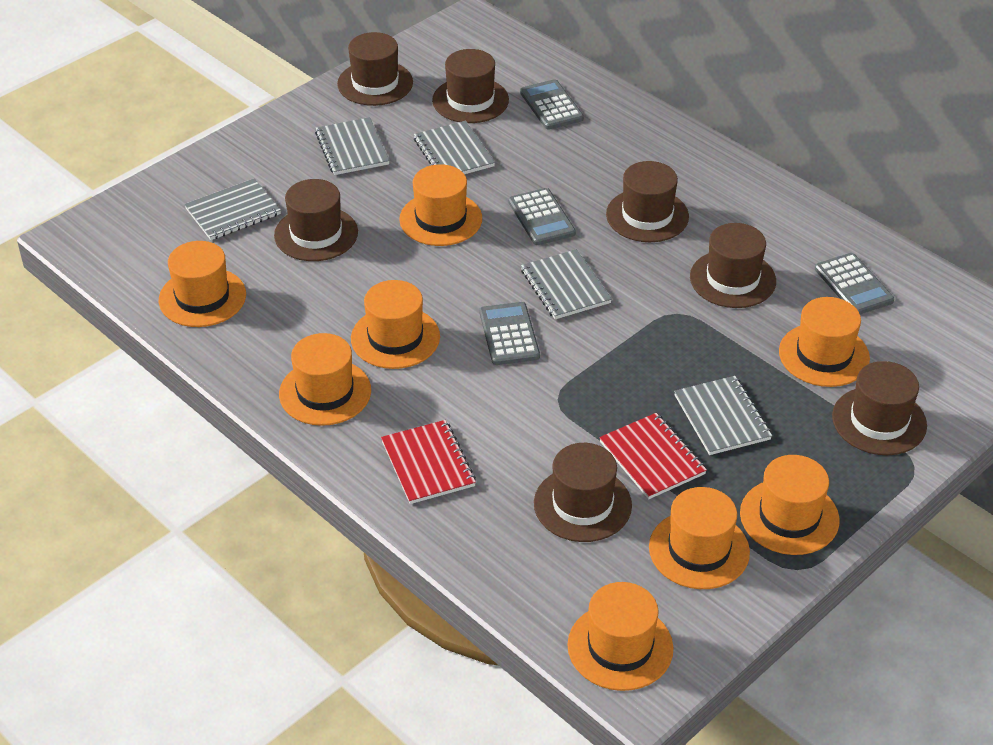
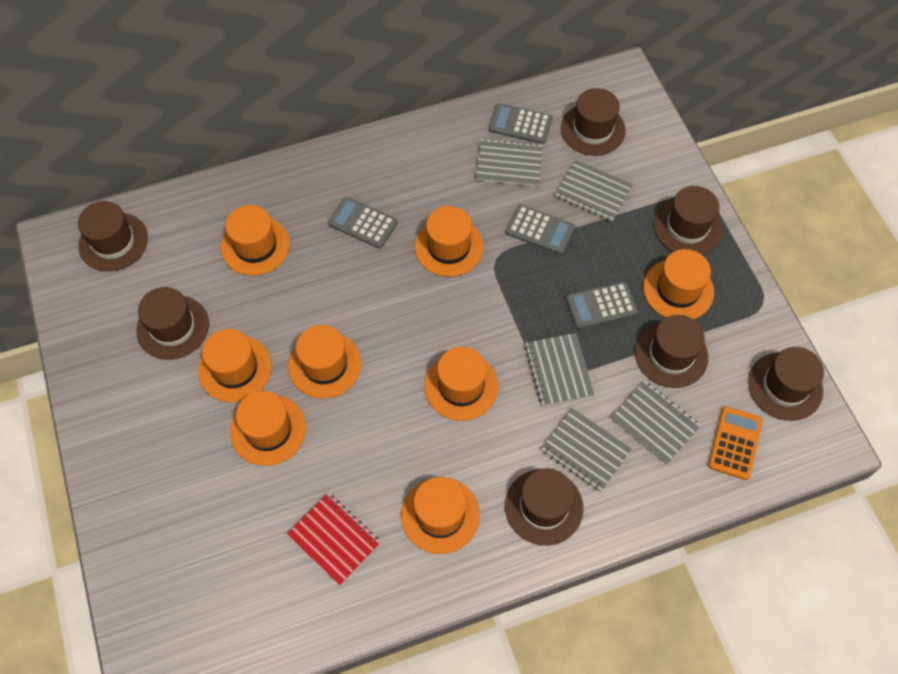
orange calculator: 0 -> 1
red notebook: 2 -> 1

